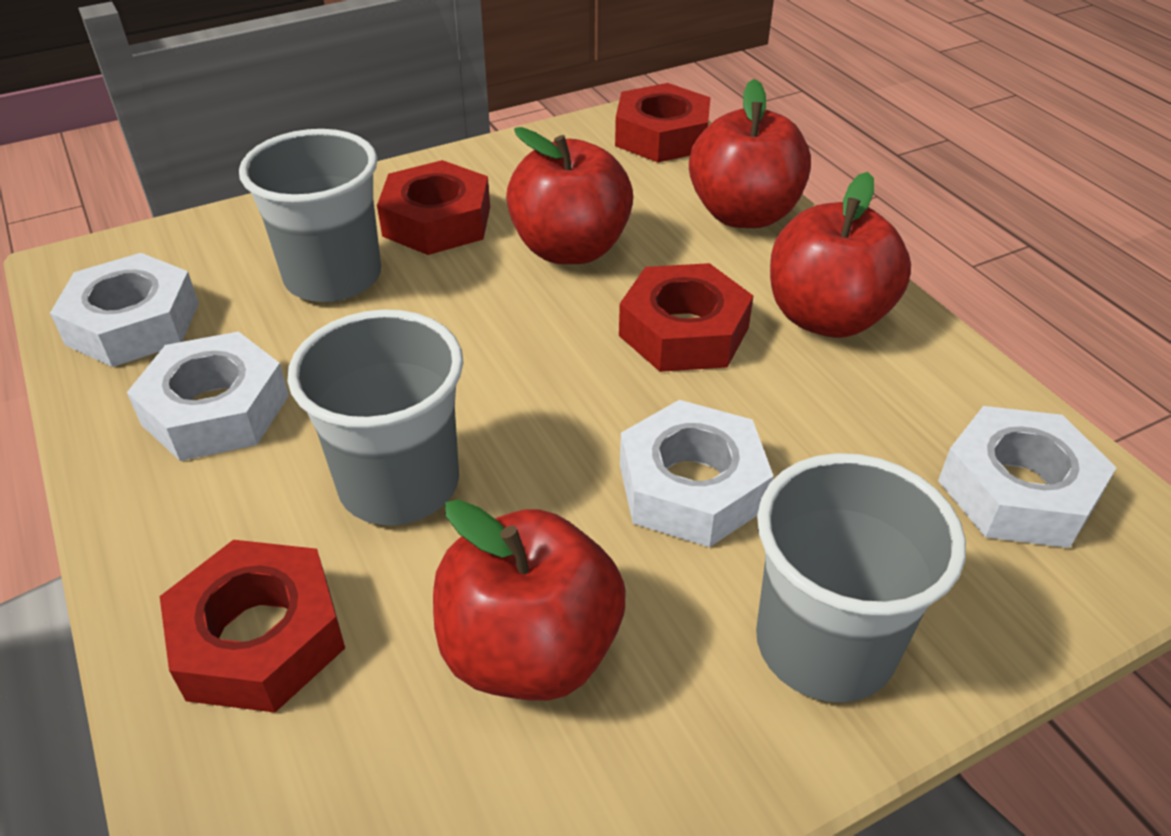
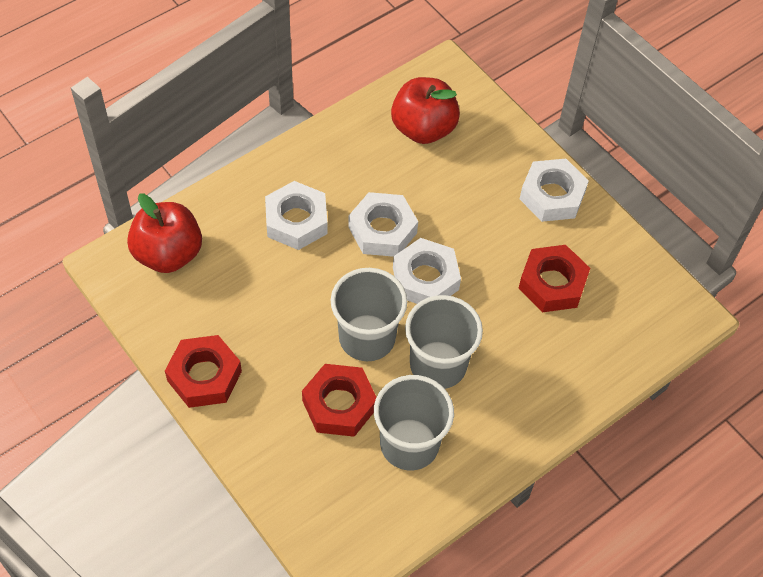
red apple: 4 -> 2
red nut: 4 -> 3

